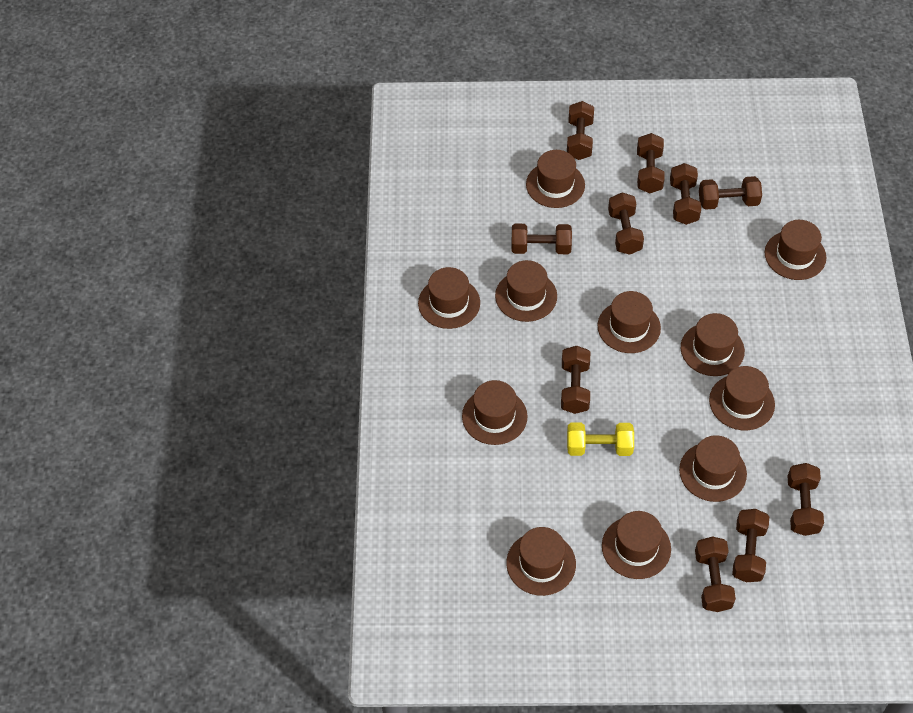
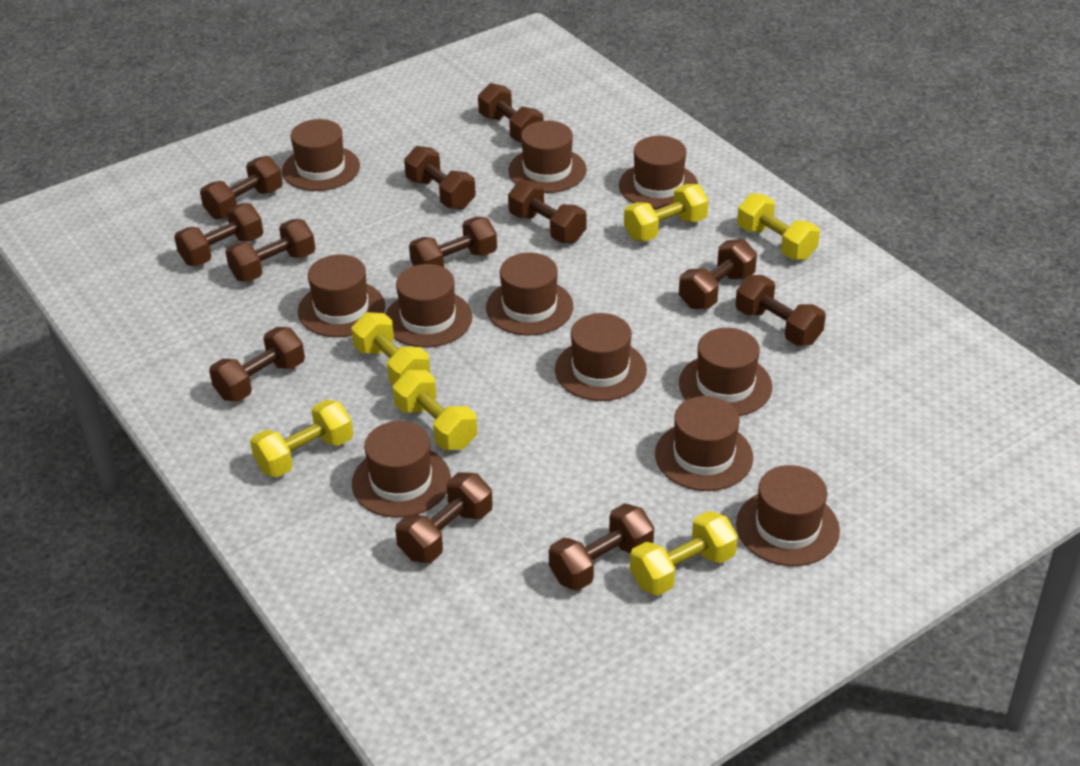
brown dumbbell: 10 -> 12
yellow dumbbell: 1 -> 6

